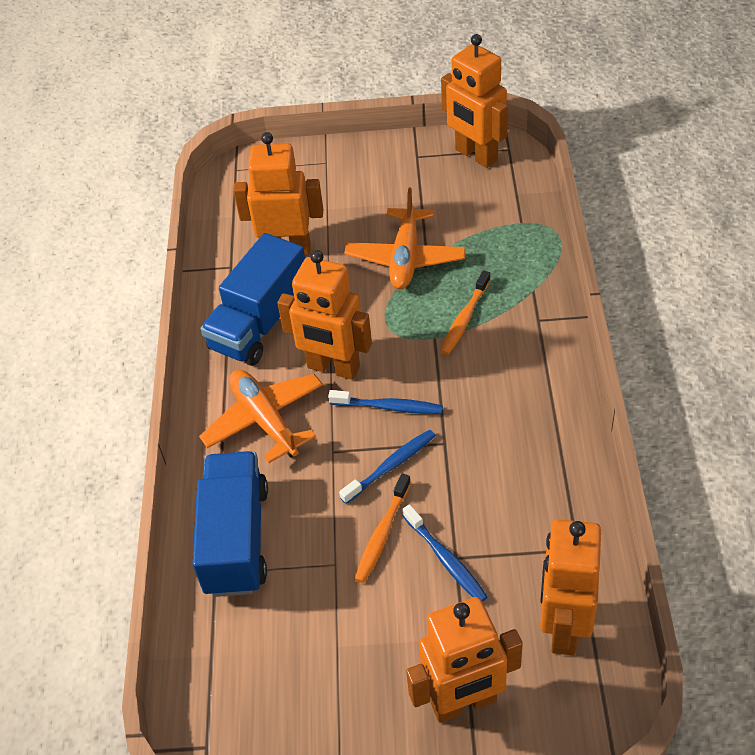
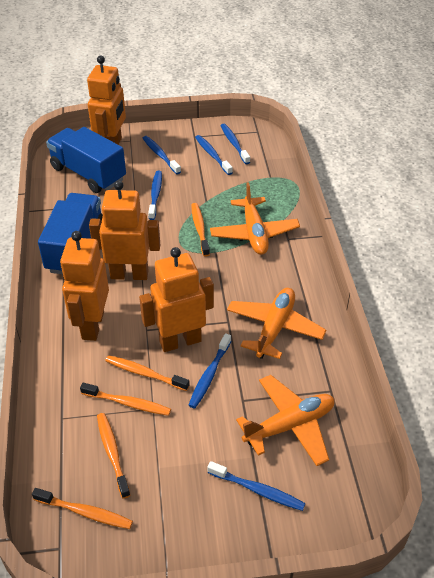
blue toothbrush: 3 -> 6
orange plane: 2 -> 3
orange robot: 5 -> 4
orange toothbrush: 2 -> 5

